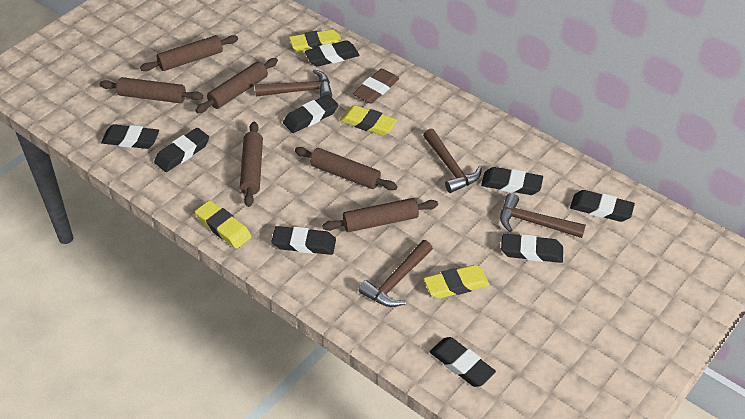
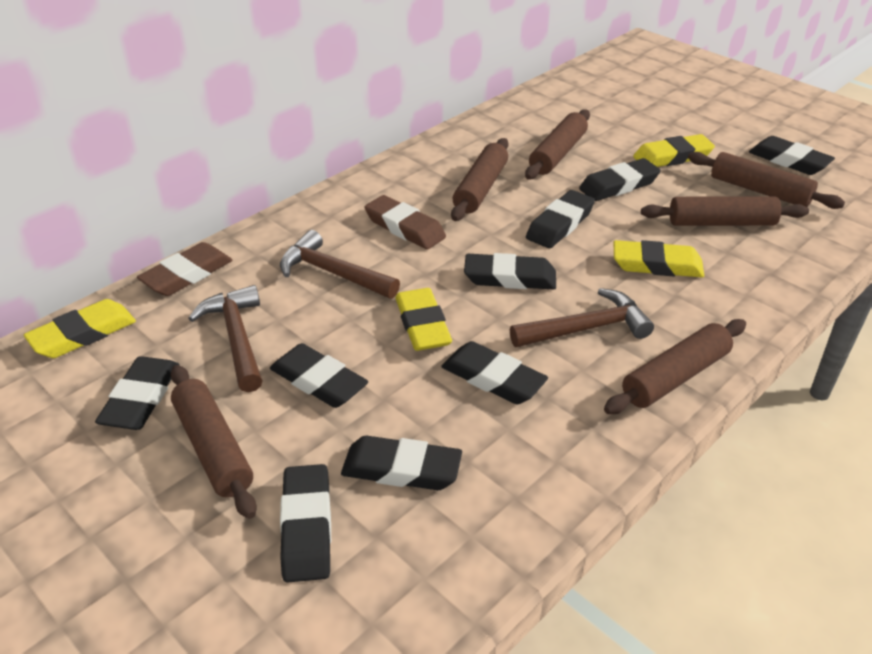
brown eraser: 1 -> 2
brown hammer: 4 -> 3

